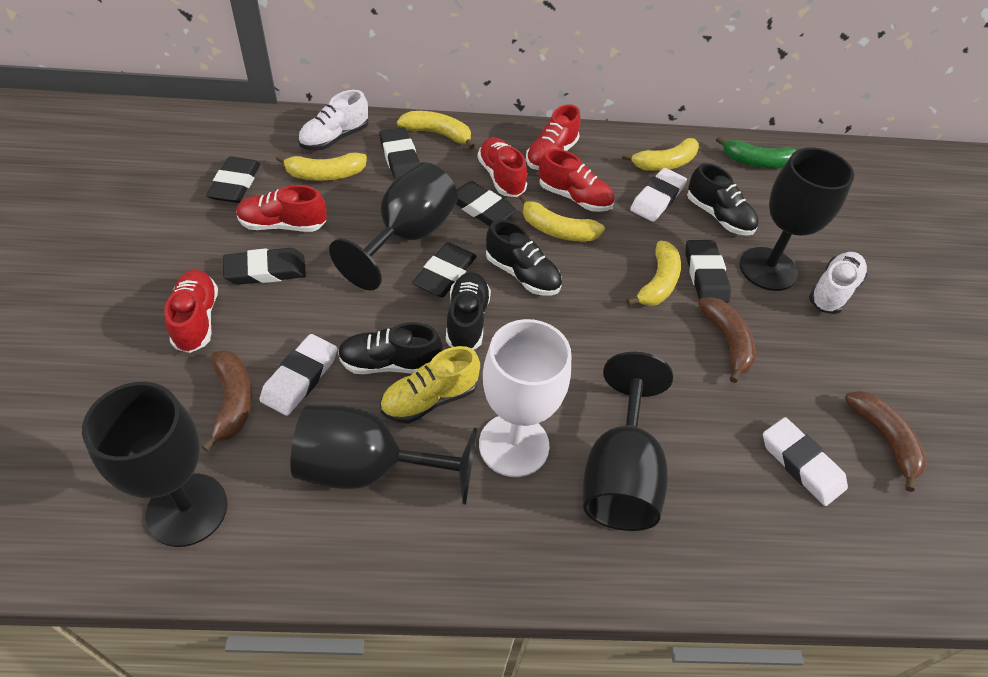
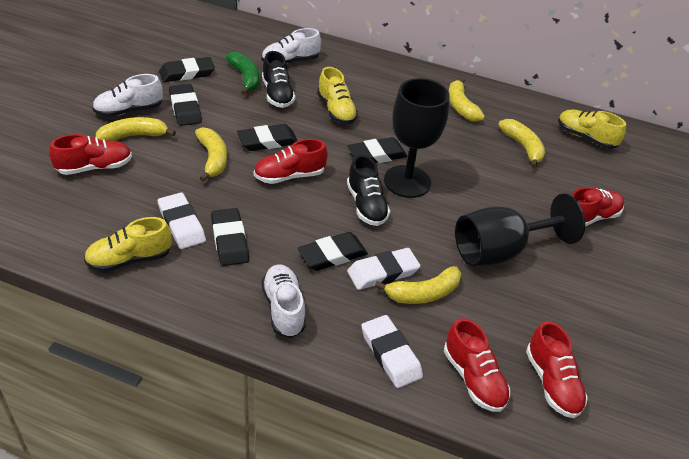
black goblet: 5 -> 2
black shoe: 4 -> 2
brown banana: 3 -> 0
white goblet: 1 -> 0
white shoe: 2 -> 3
yellow shoe: 1 -> 3

